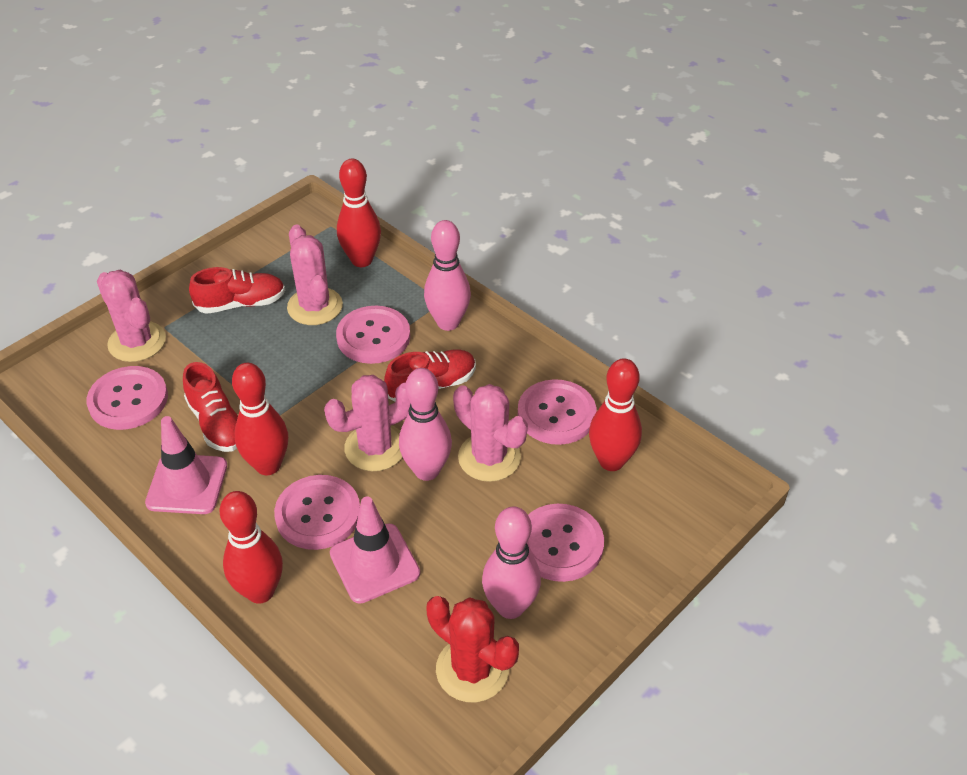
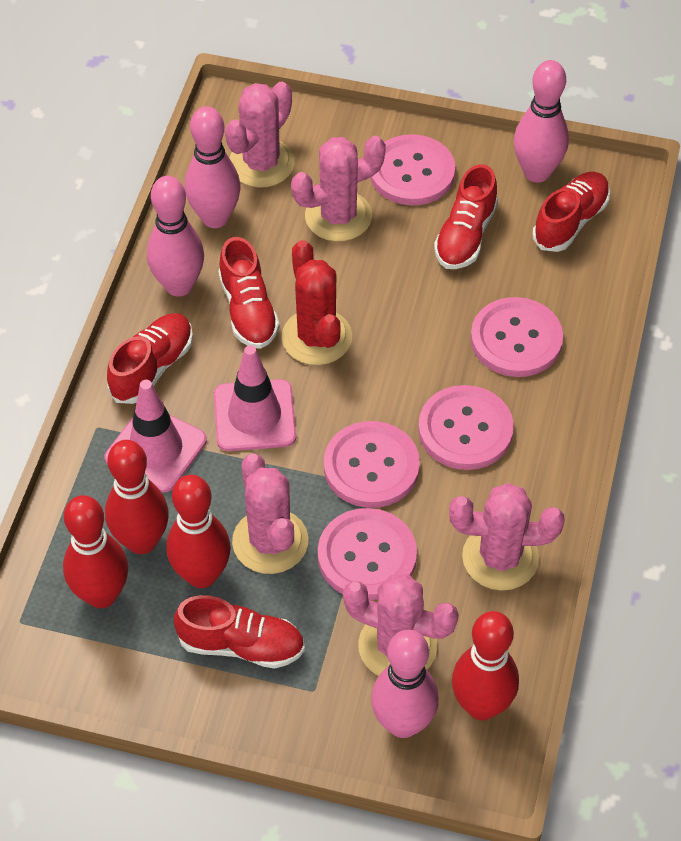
pink bowling pin: 3 -> 4
pink cactus: 4 -> 5
red shoe: 3 -> 5

